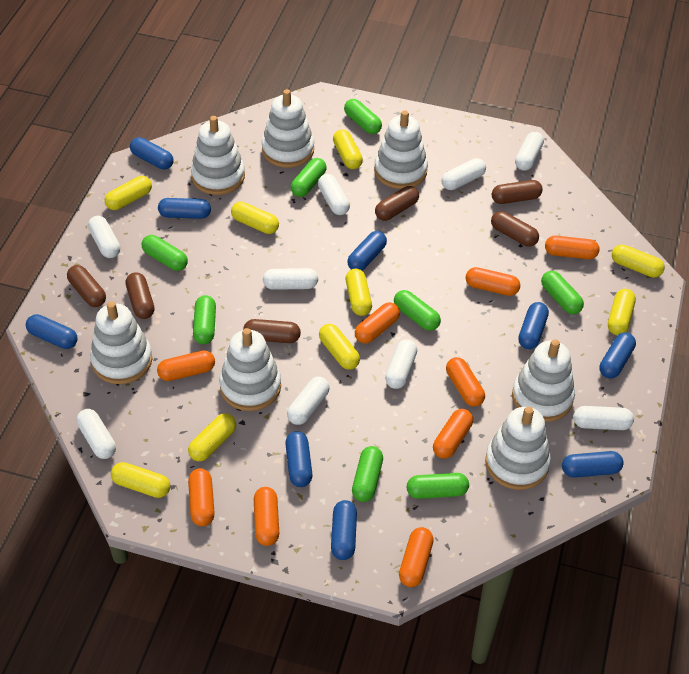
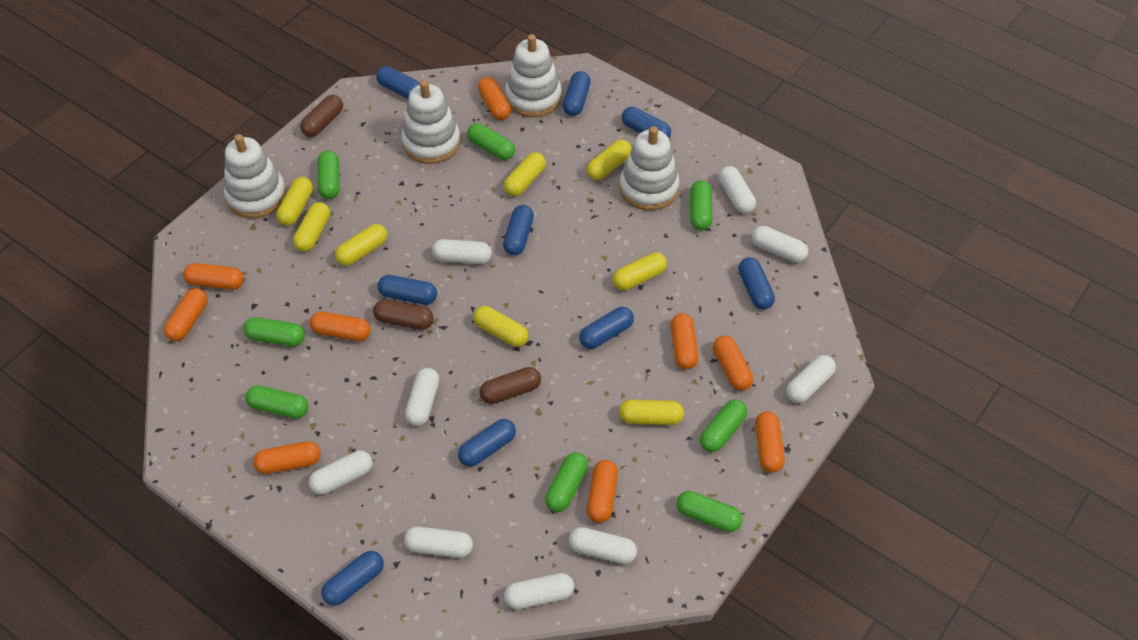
brown capsule: 6 -> 3
white stacking toy: 7 -> 4
yellow capsule: 9 -> 8

